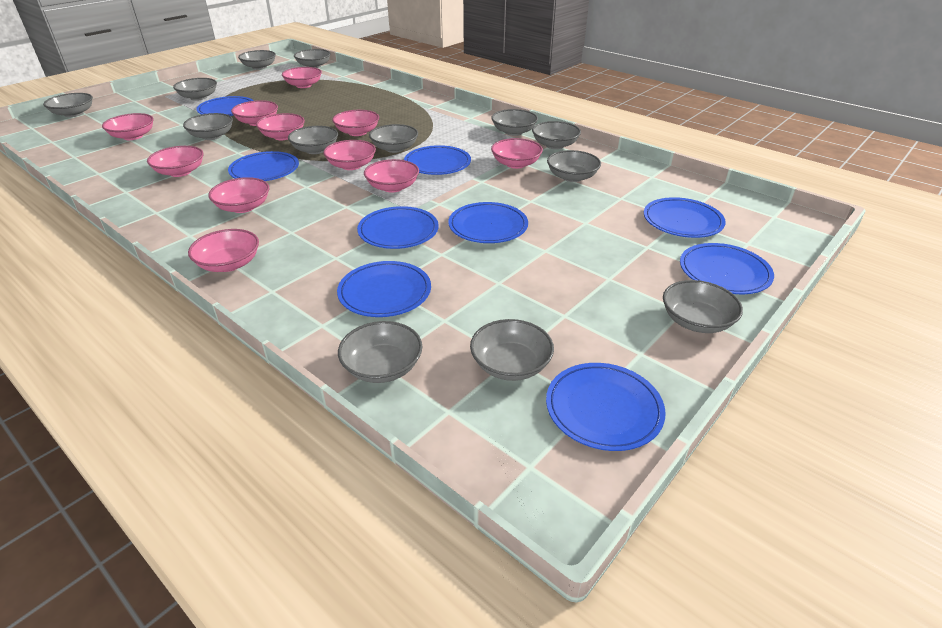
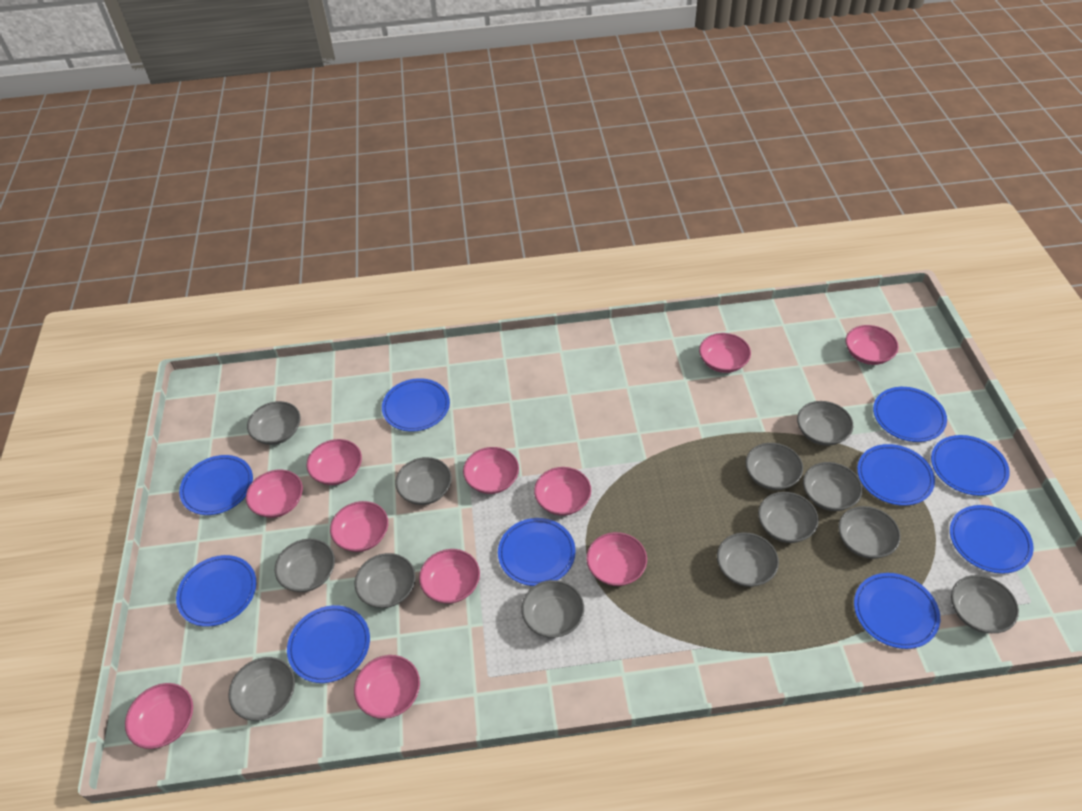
blue plate: 9 -> 10

